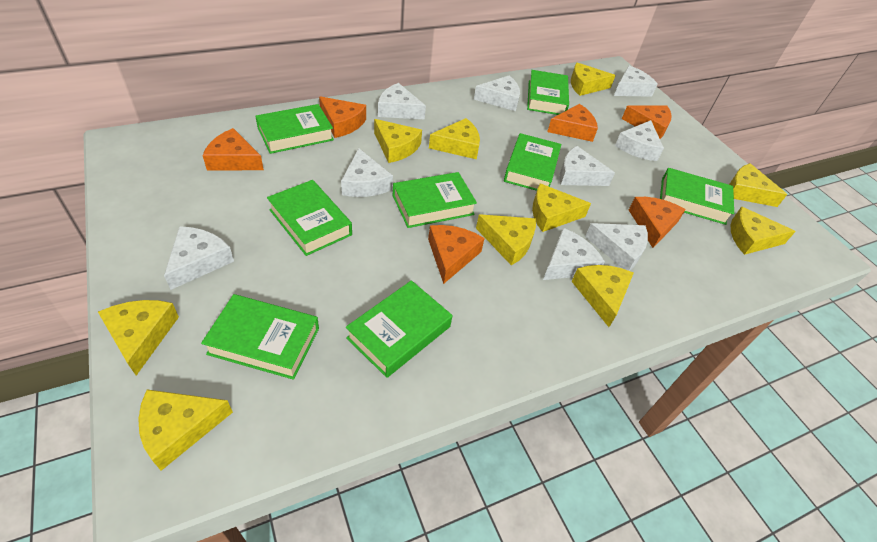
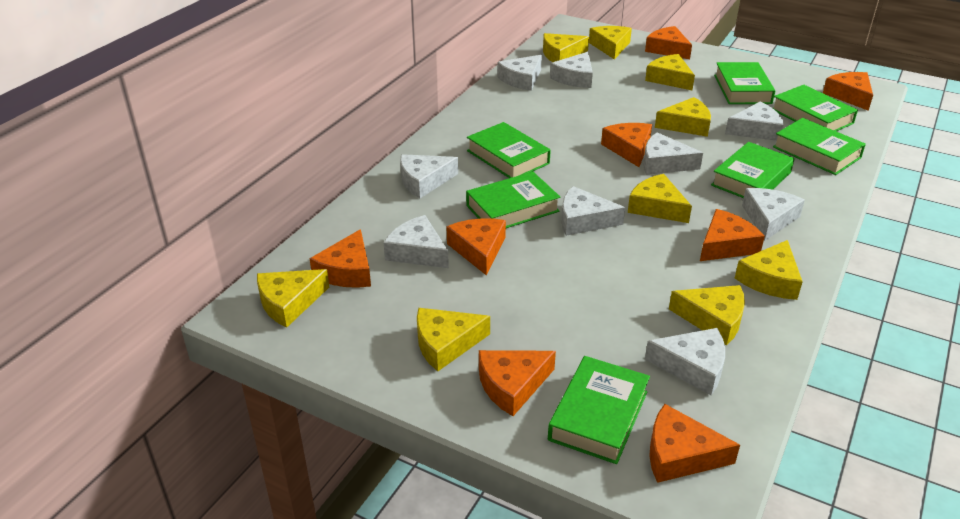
green book: 8 -> 7
orange cheese: 6 -> 8
yellow cheese: 10 -> 9

